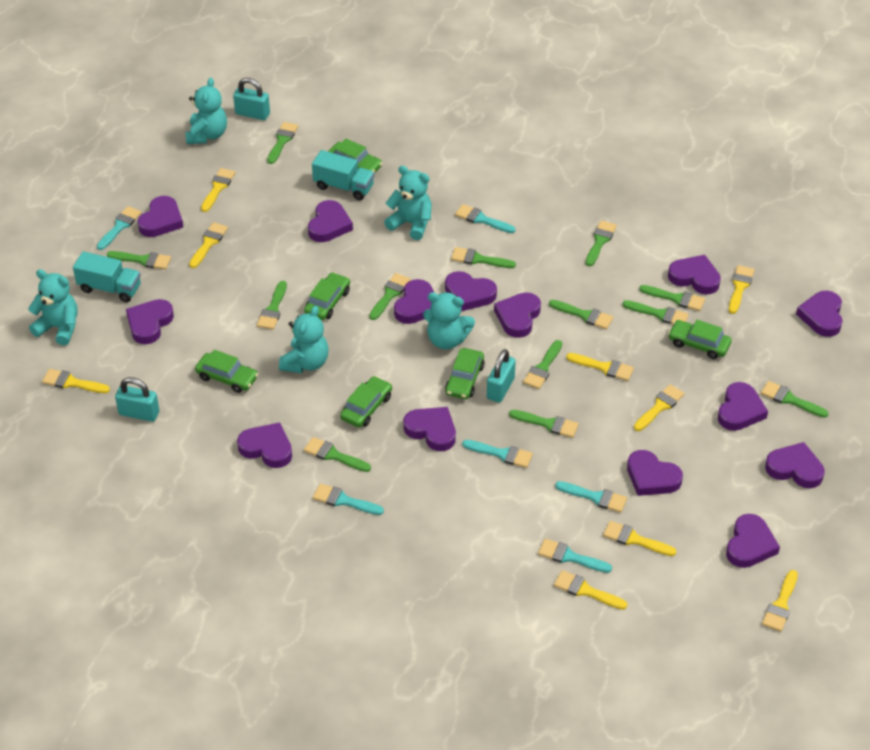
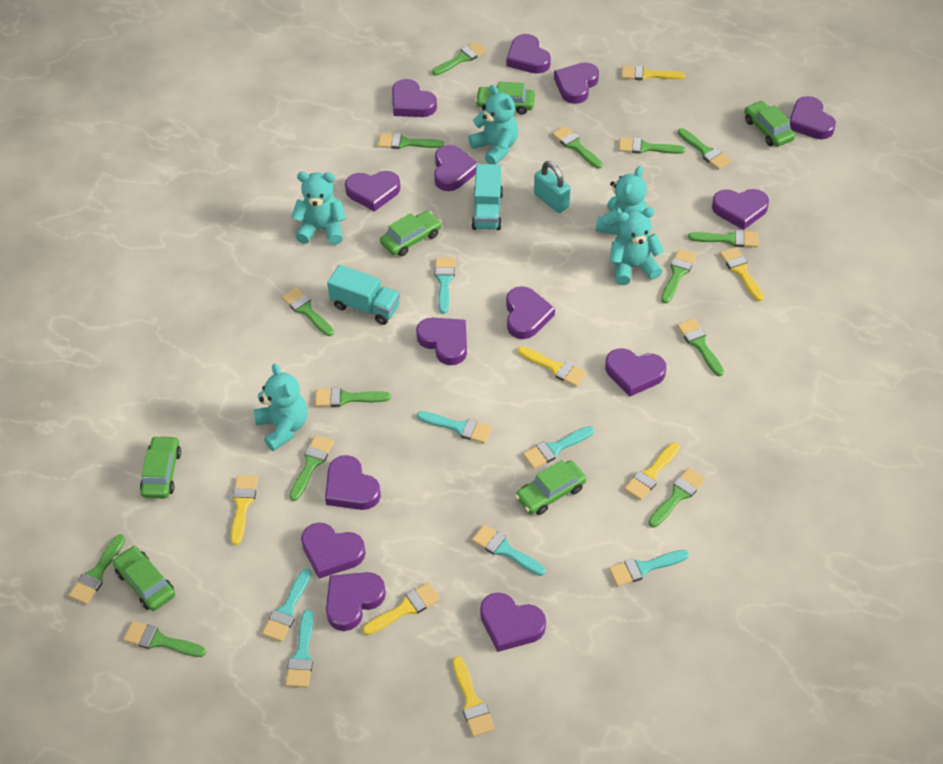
green brush: 13 -> 14
turquoise brush: 6 -> 7
turquoise padlock: 3 -> 1
yellow brush: 9 -> 7

